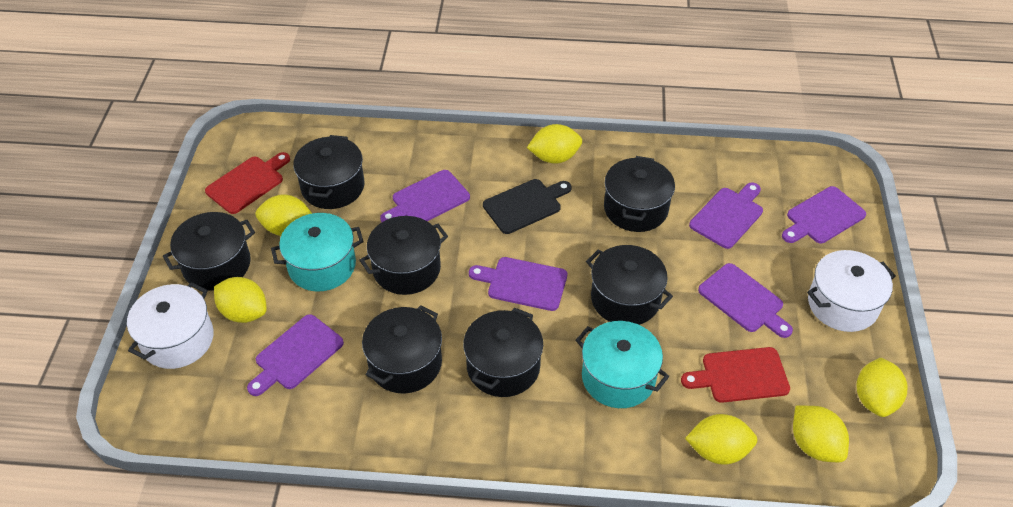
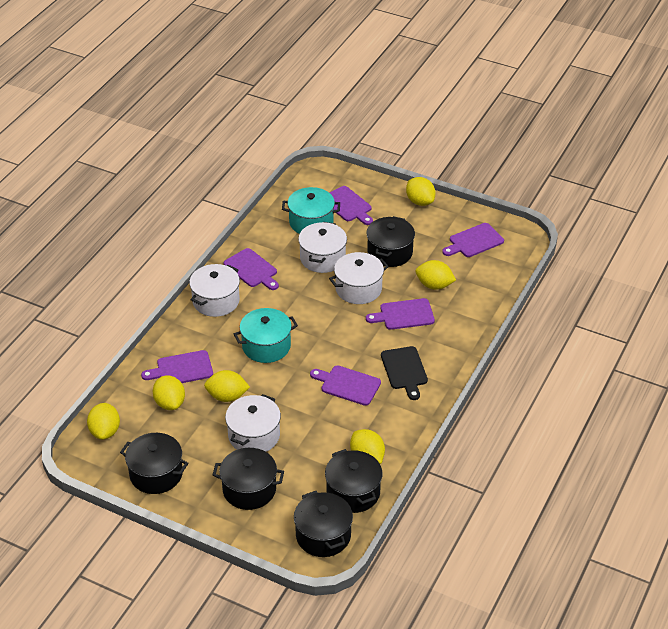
black pot: 7 -> 5
red cutting board: 2 -> 0
white pot: 2 -> 4

